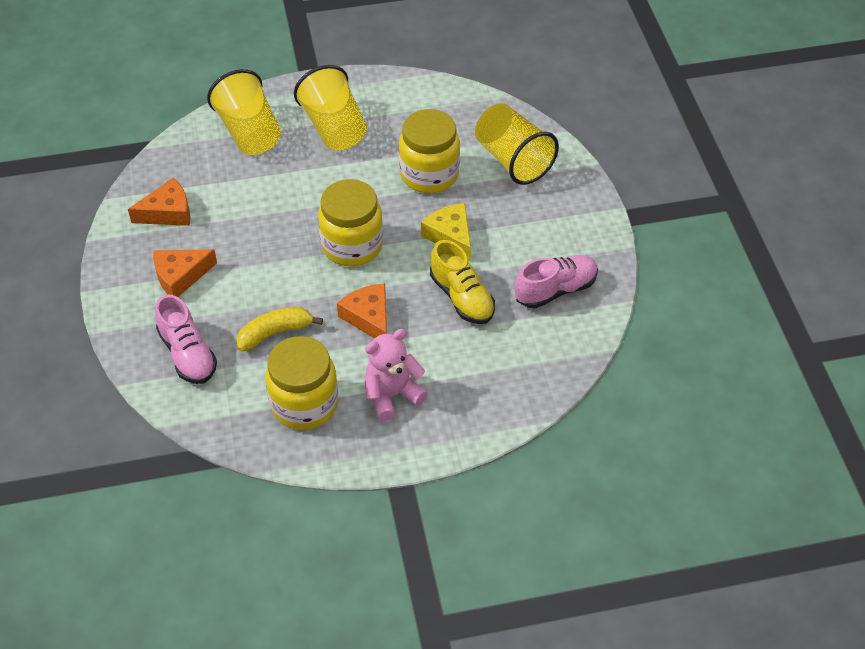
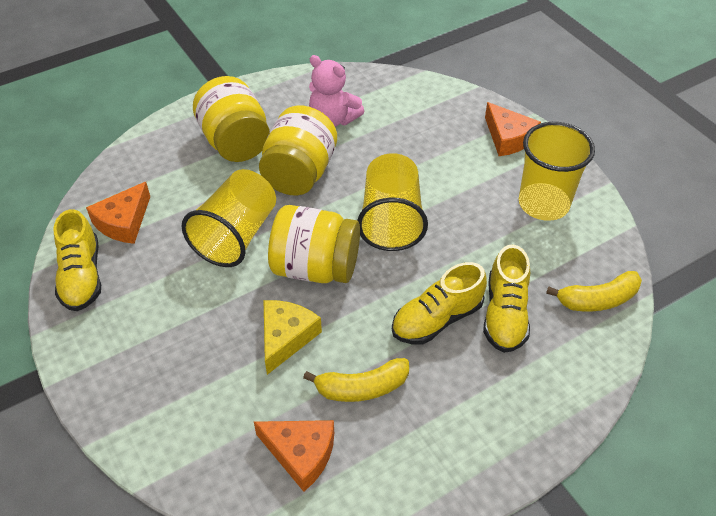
pink shoe: 2 -> 0
yellow banana: 1 -> 2
yellow shoe: 1 -> 3

